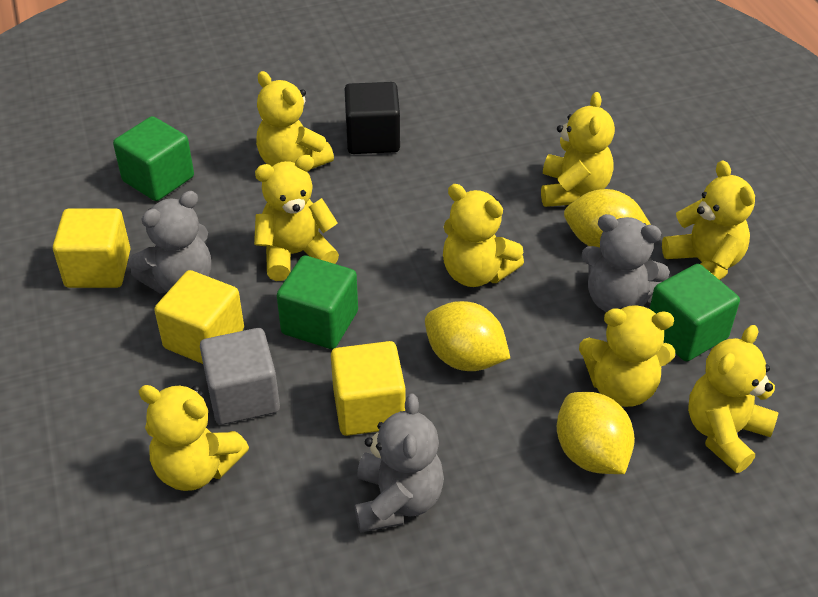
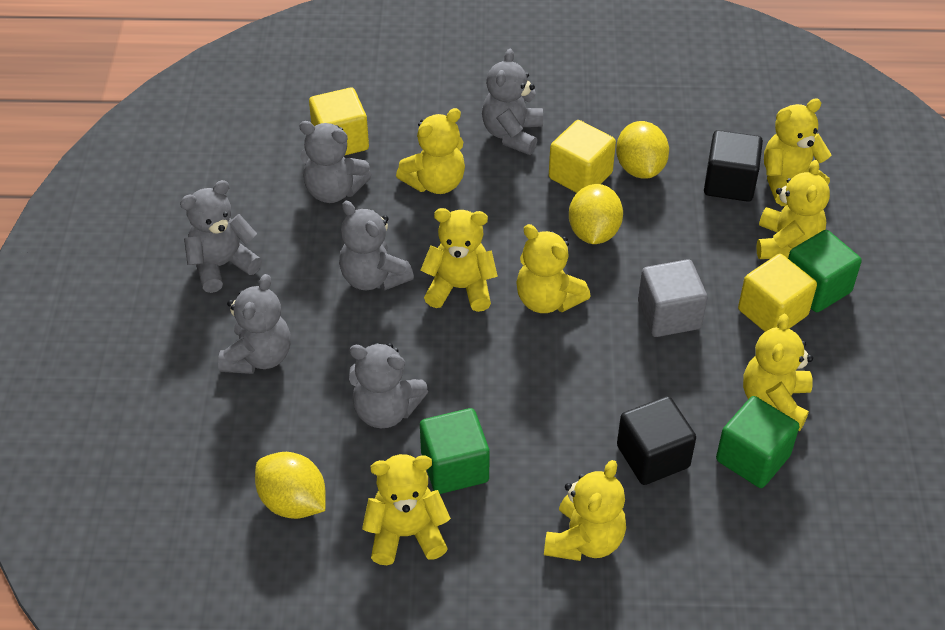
black cube: 1 -> 2
grey teddy bear: 3 -> 6

